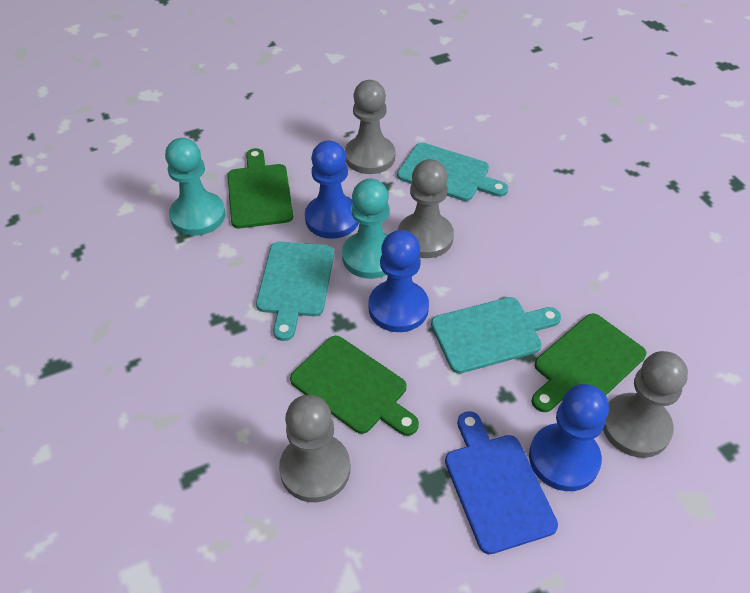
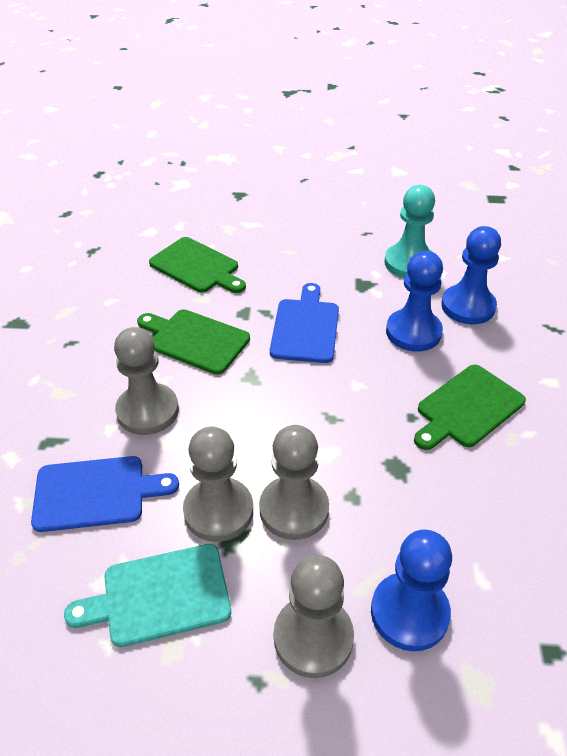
blue cutting board: 1 -> 2
turquoise cutting board: 3 -> 1
turquoise pawn: 2 -> 1

